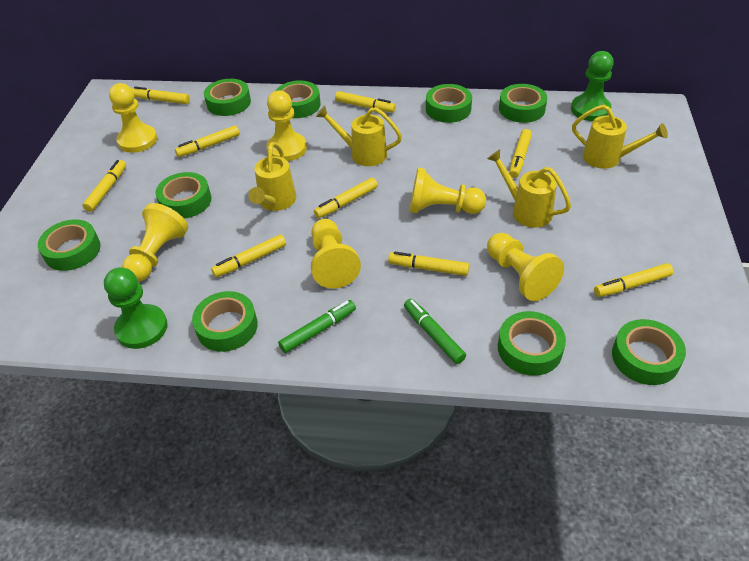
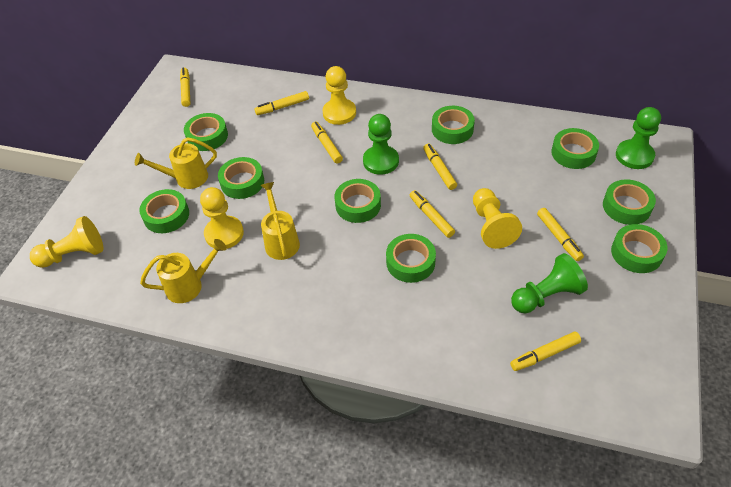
green marker: 2 -> 0
green pawn: 2 -> 3
yellow marker: 9 -> 7
yellow pawn: 6 -> 4
yellow watering can: 4 -> 3

